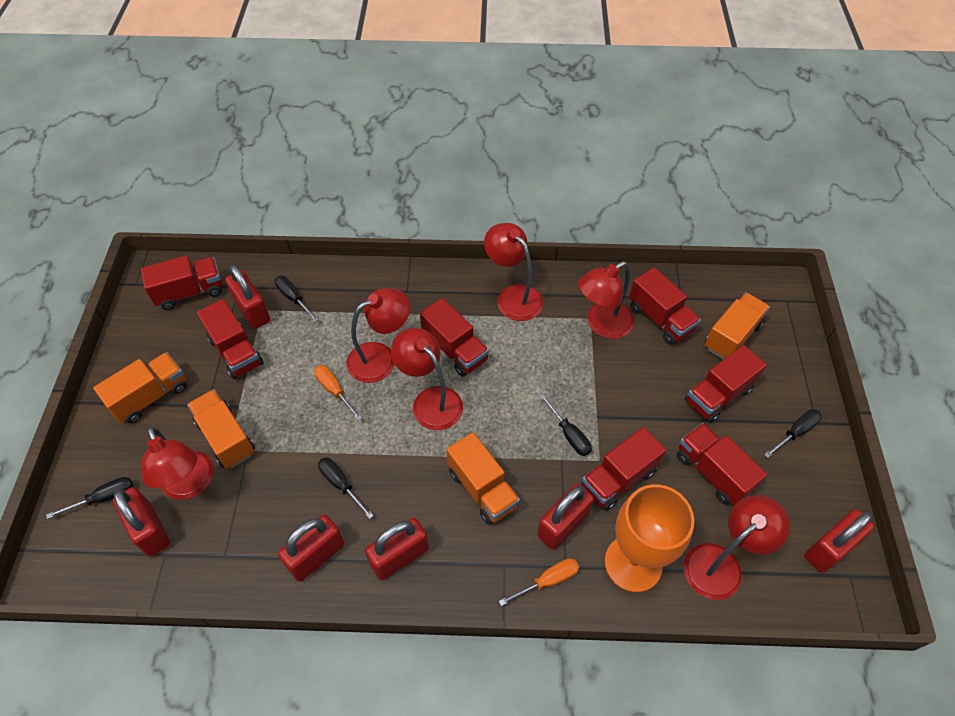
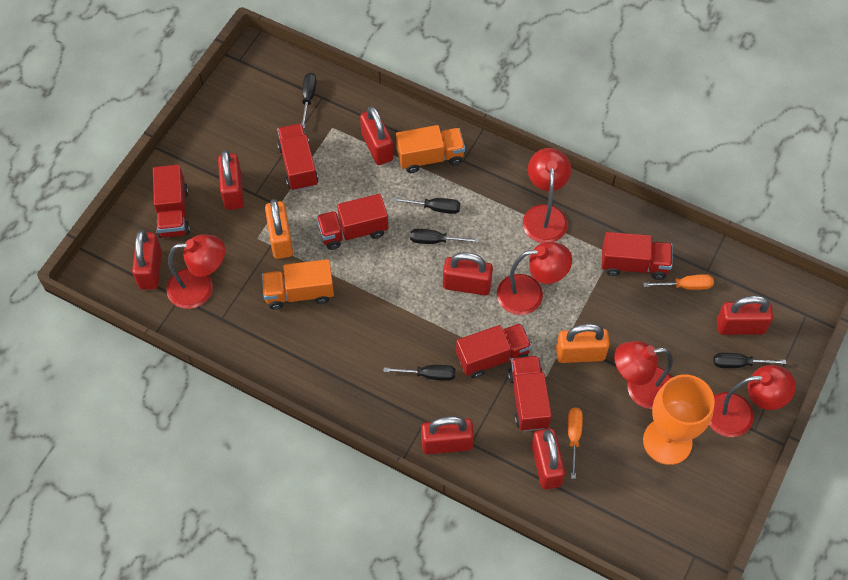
orange padlock: 0 -> 2
orange truck: 4 -> 2
red lamp: 6 -> 5
red padlock: 6 -> 7
red truck: 7 -> 6

